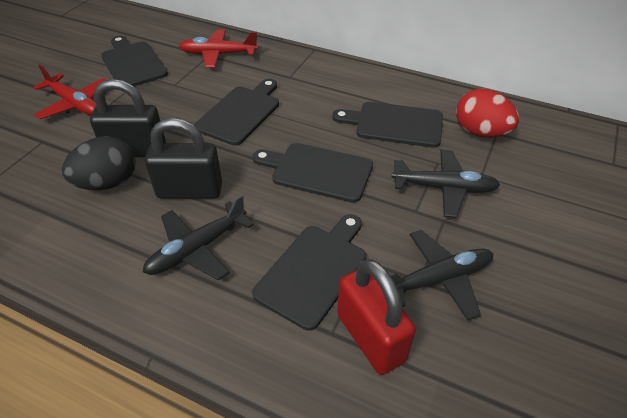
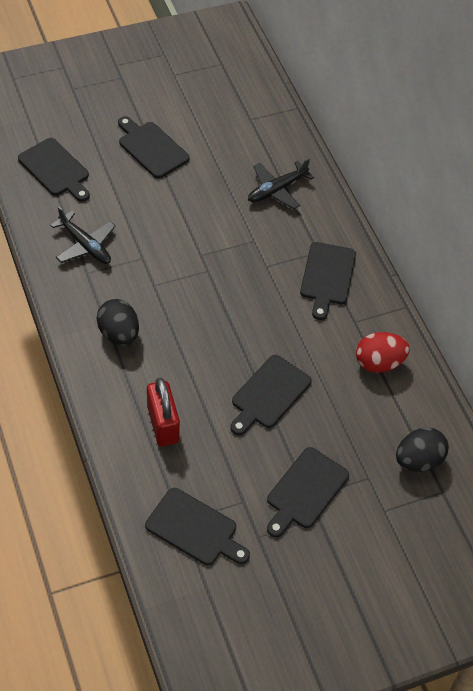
black cutting board: 5 -> 6
black egg: 1 -> 2
black padlock: 2 -> 0
black plane: 3 -> 2
red plane: 2 -> 0

